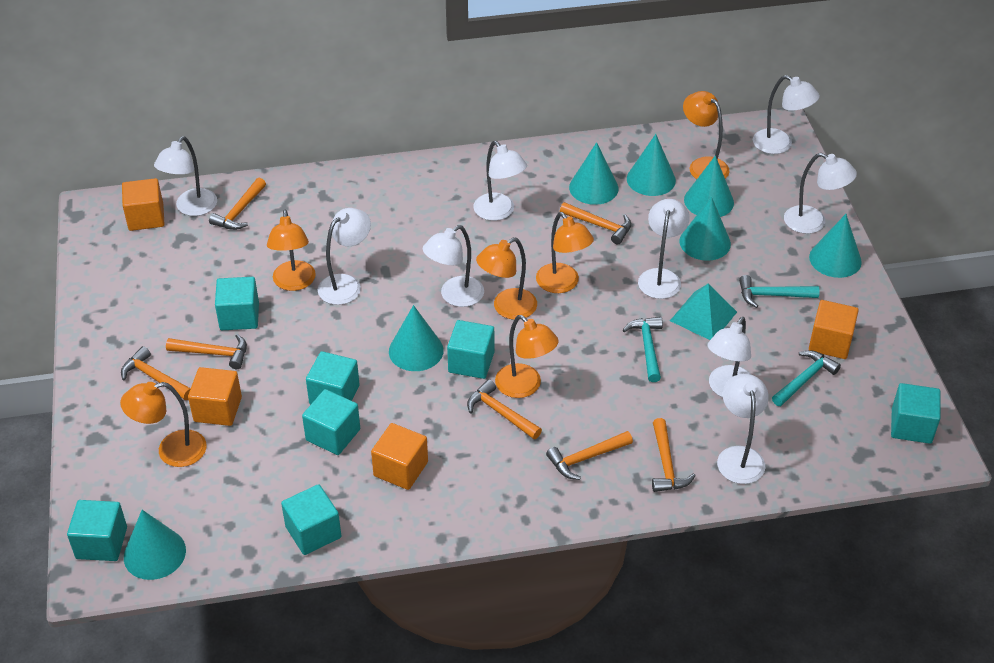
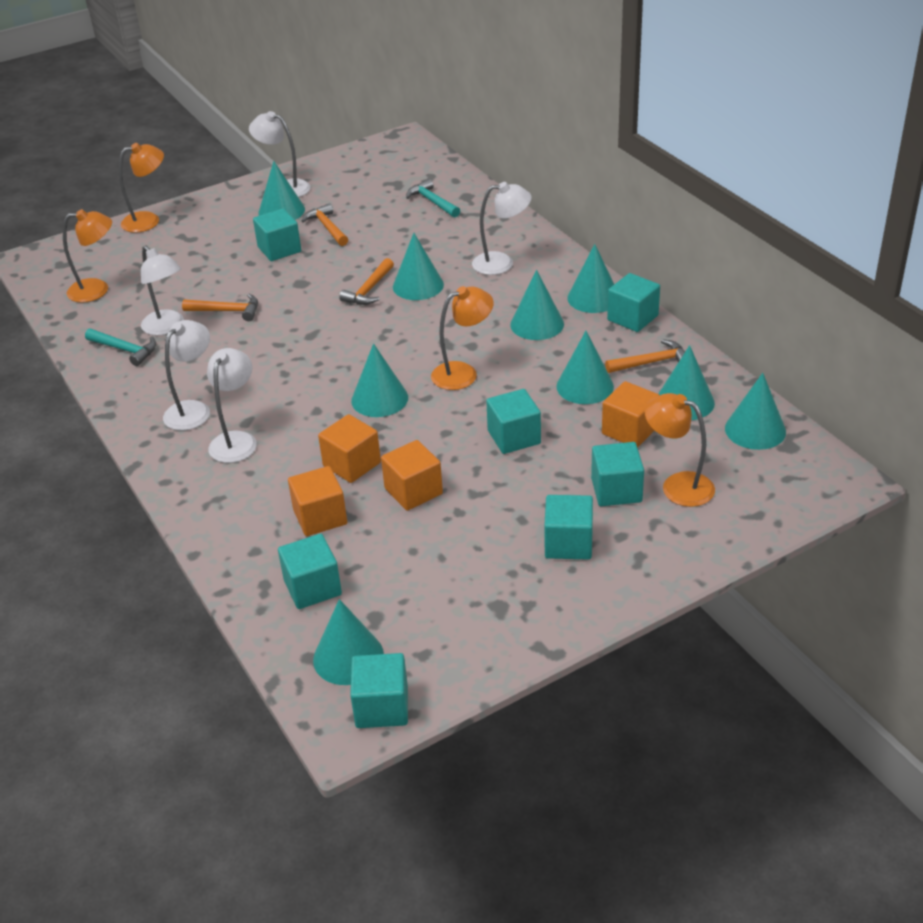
orange hammer: 7 -> 4
orange lamp: 6 -> 4
turquoise cone: 7 -> 9
turquoise hammer: 3 -> 2
turquoise pyramid: 1 -> 0
white lamp: 9 -> 5

